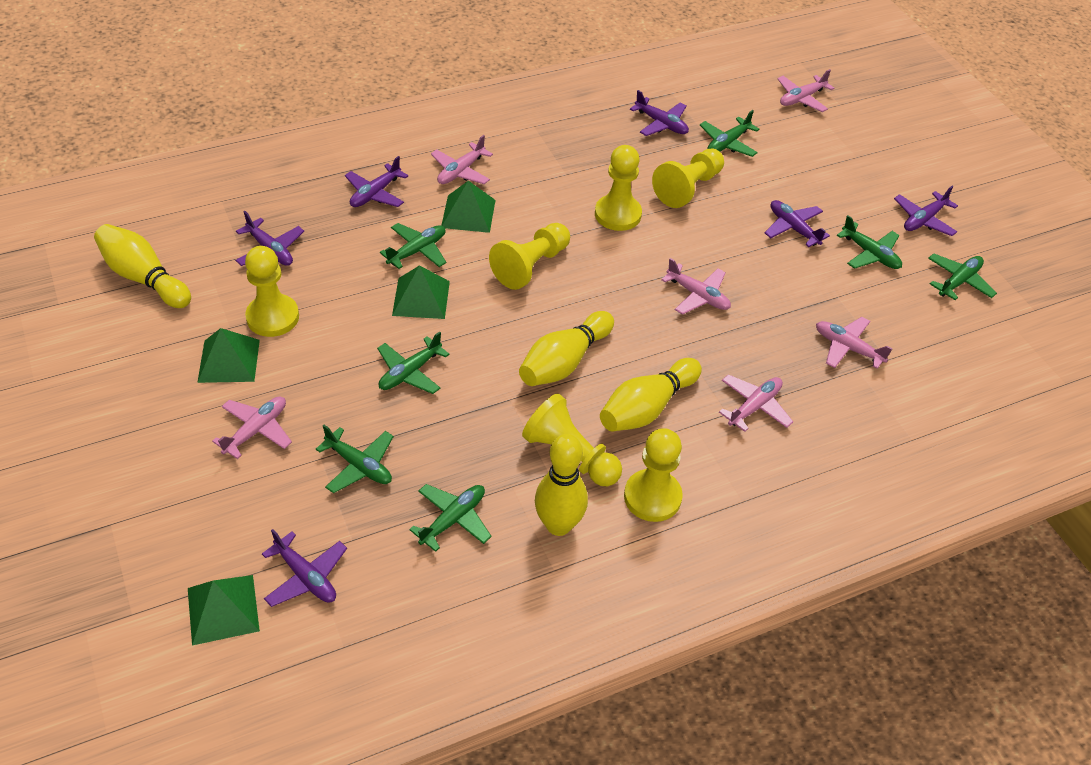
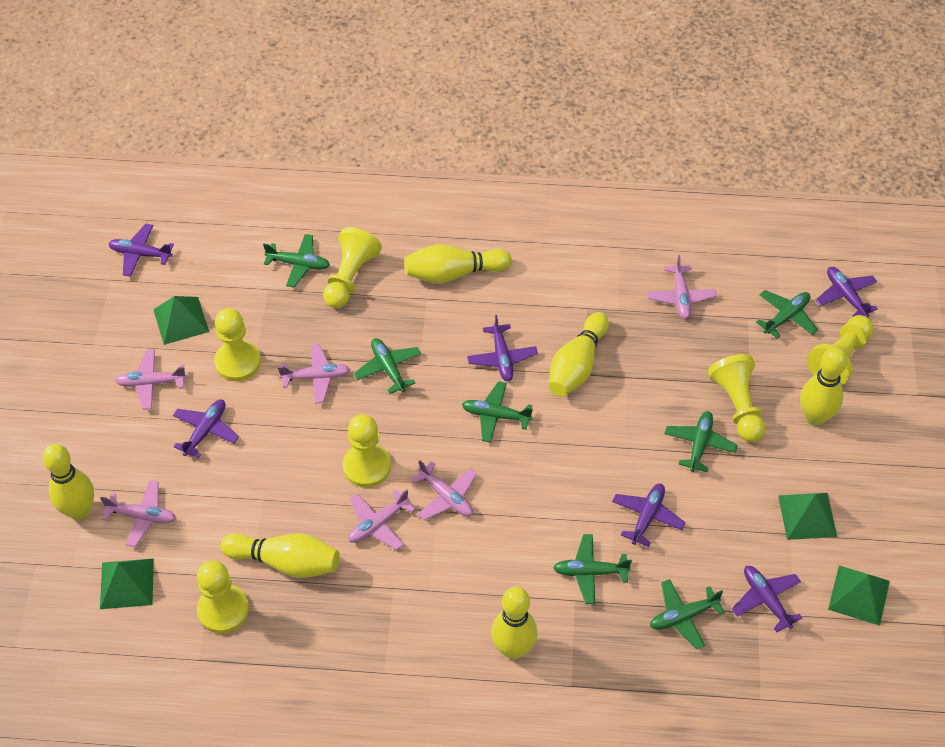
yellow bowling pin: 4 -> 6

